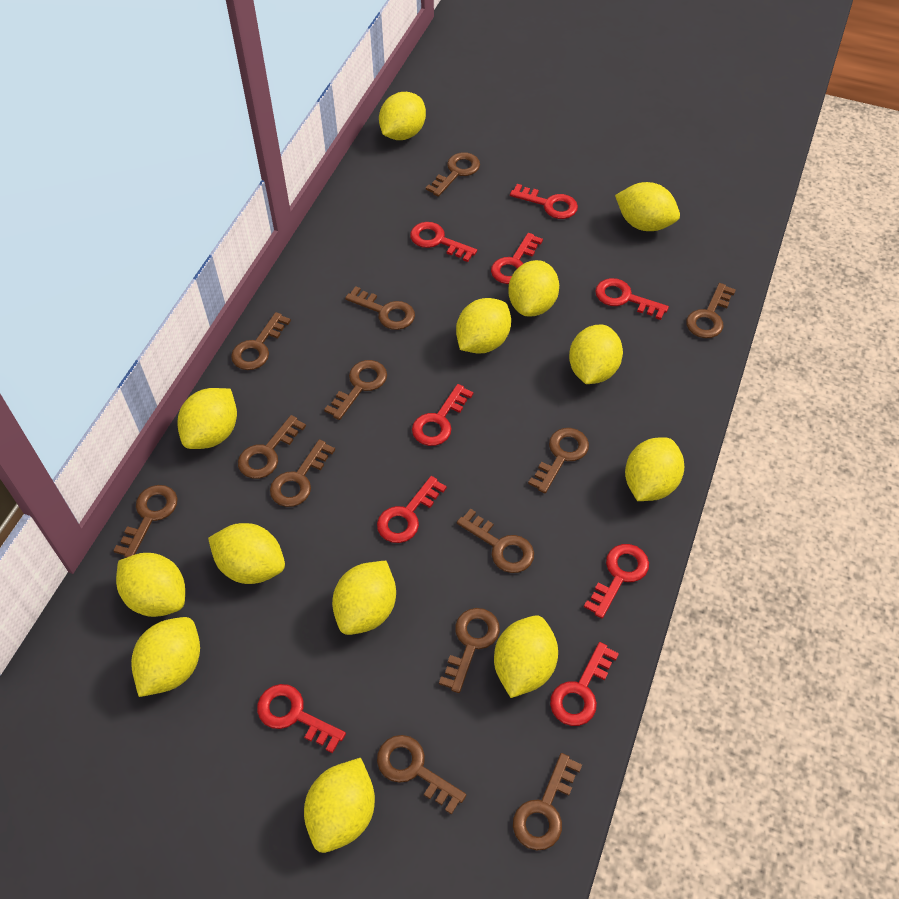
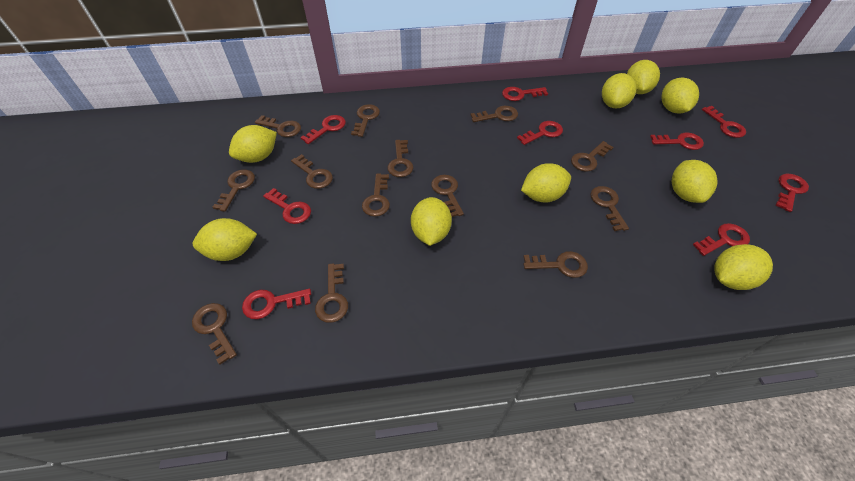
yellow lemon: 13 -> 9

